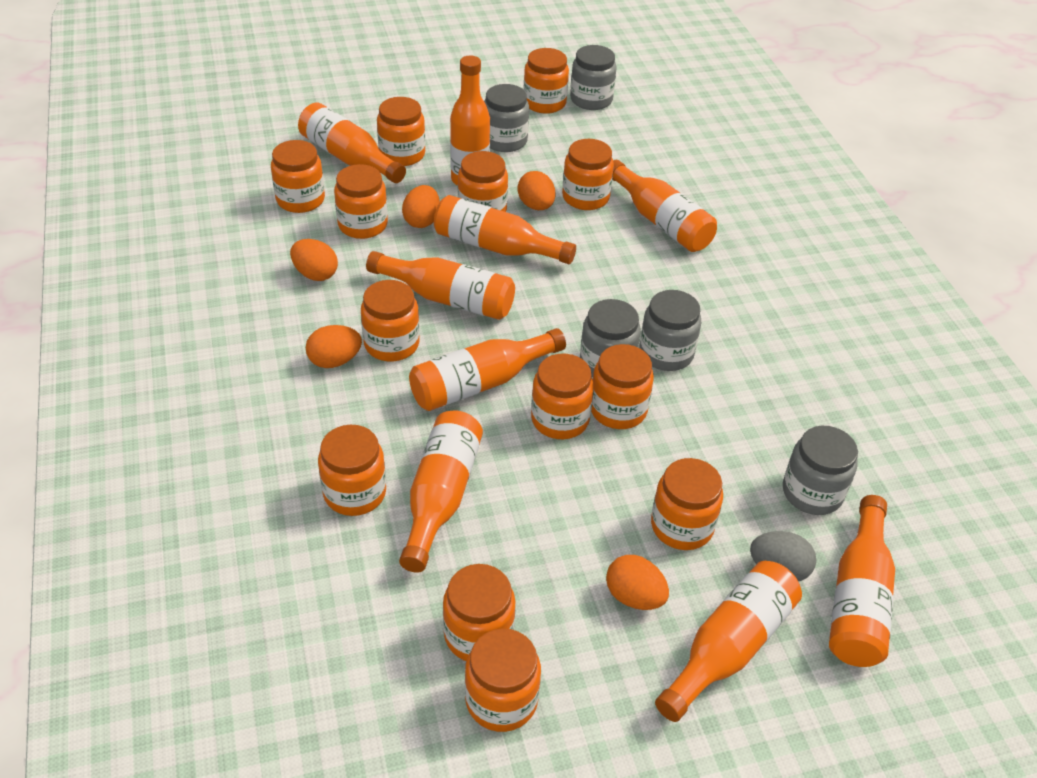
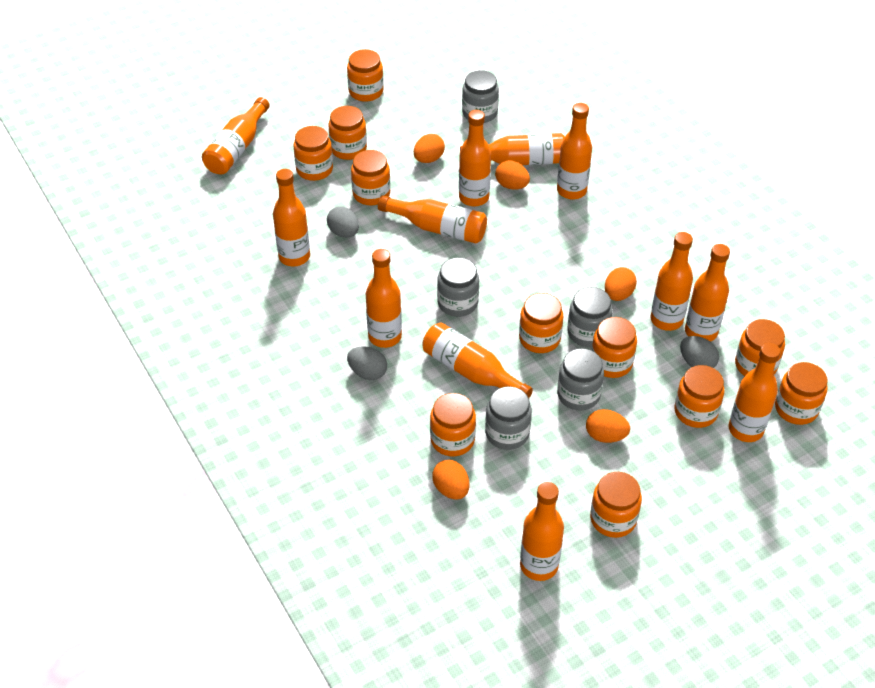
grey egg: 1 -> 3
orange bottle: 9 -> 12
orange jar: 13 -> 11

